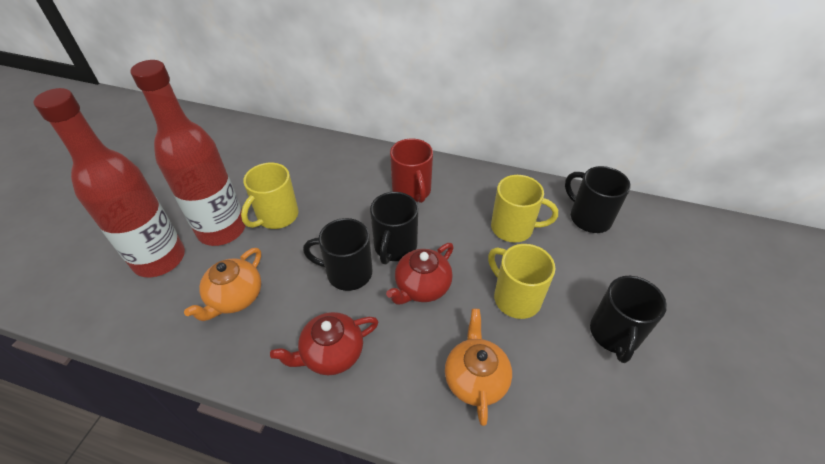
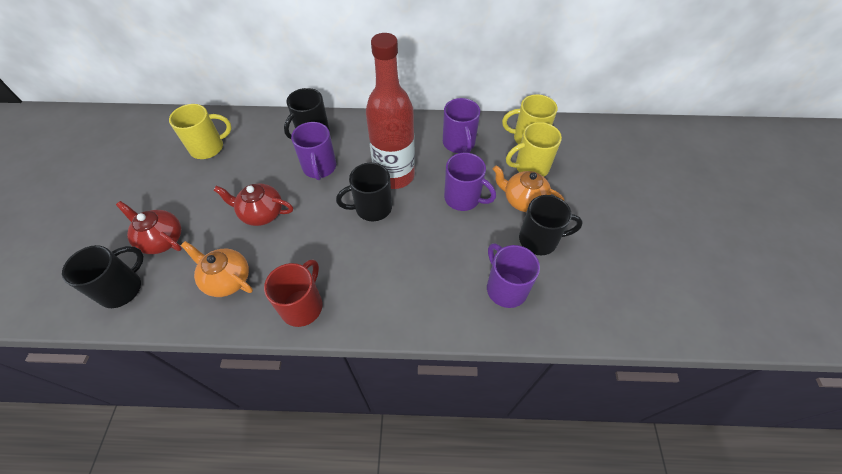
purple mug: 0 -> 4
red bottle: 2 -> 1

